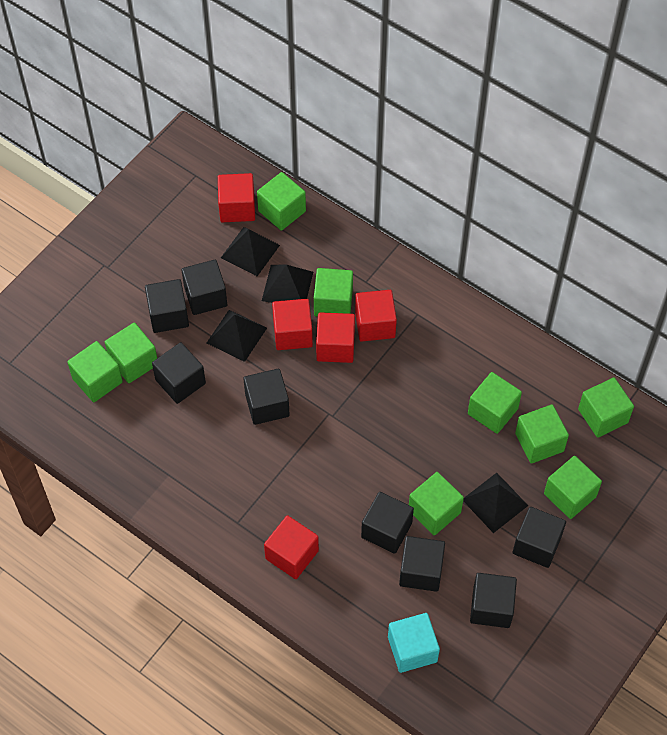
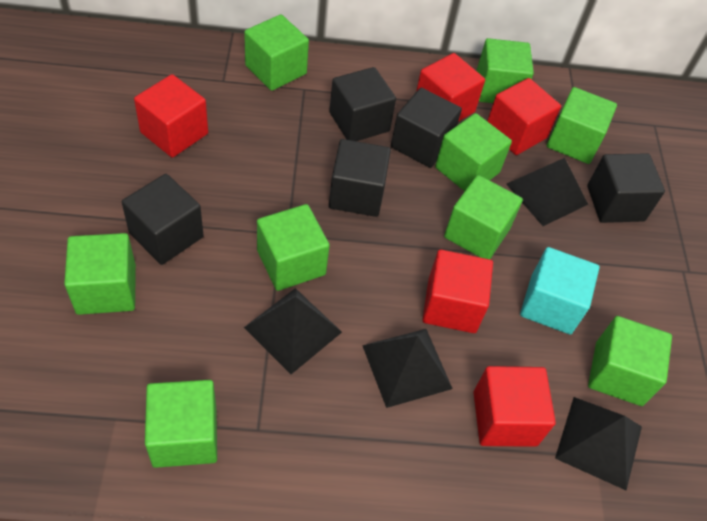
black cube: 8 -> 5

